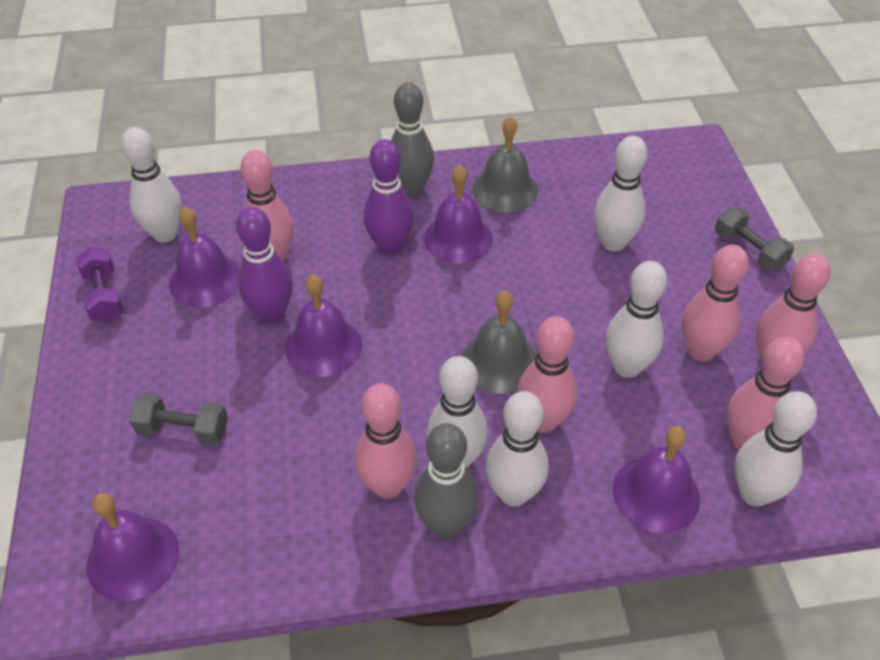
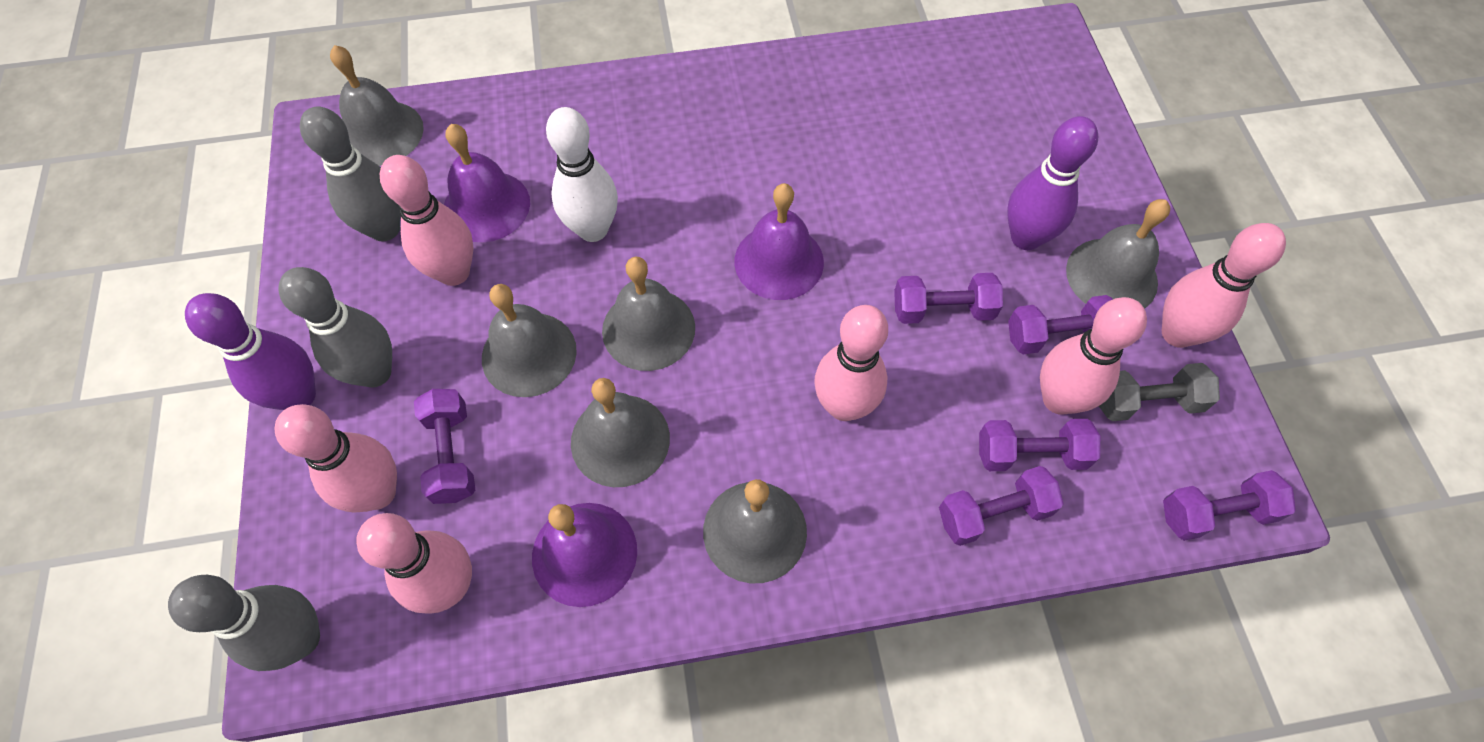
grey bell: 2 -> 6
grey bowling pin: 2 -> 3
grey dumbbell: 2 -> 1
purple bell: 5 -> 3
purple dumbbell: 1 -> 6
white bowling pin: 6 -> 1

